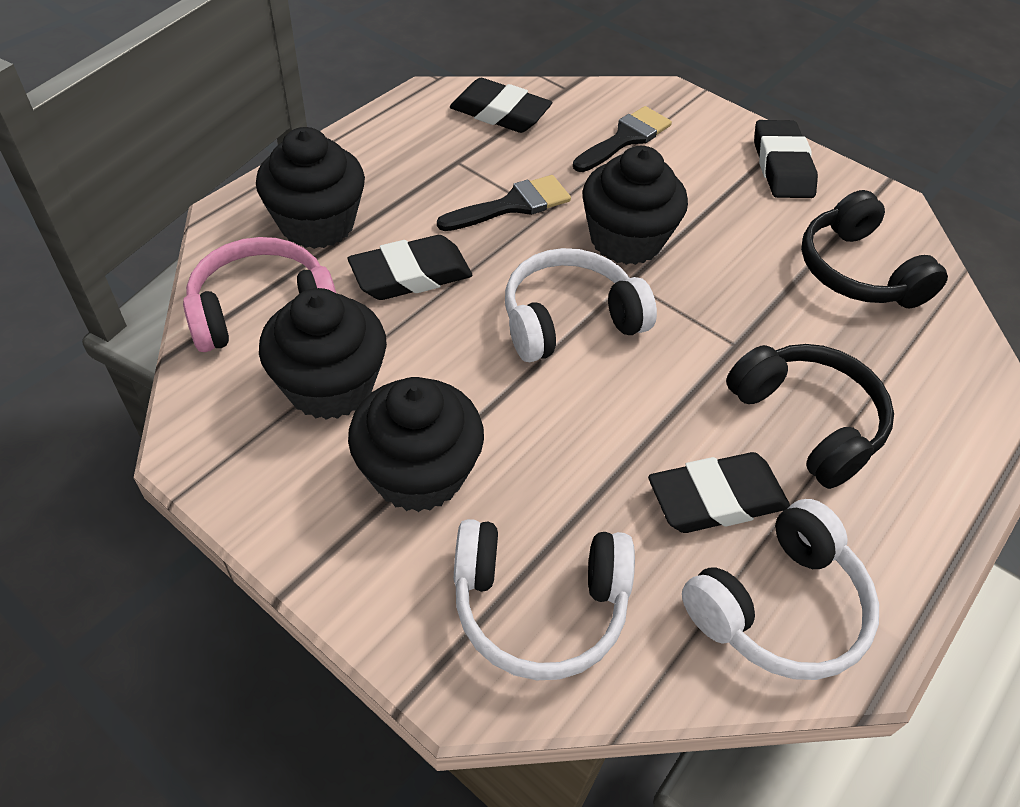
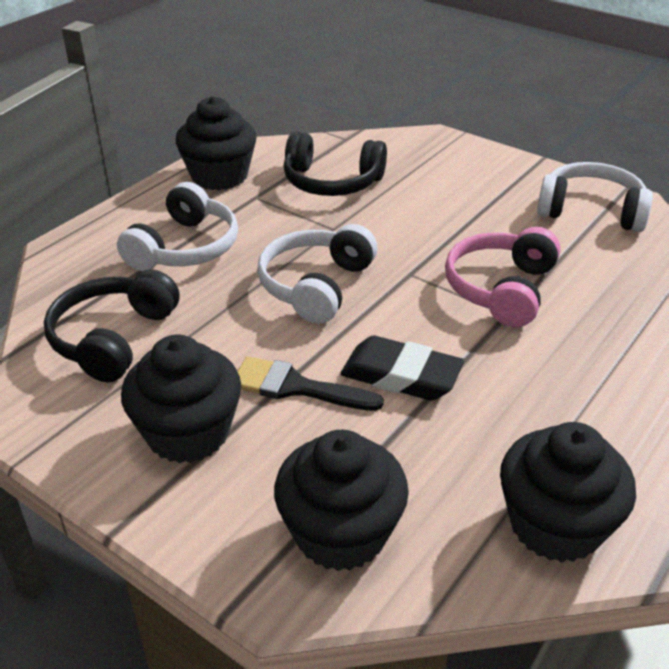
black brush: 2 -> 1
black eraser: 4 -> 1

